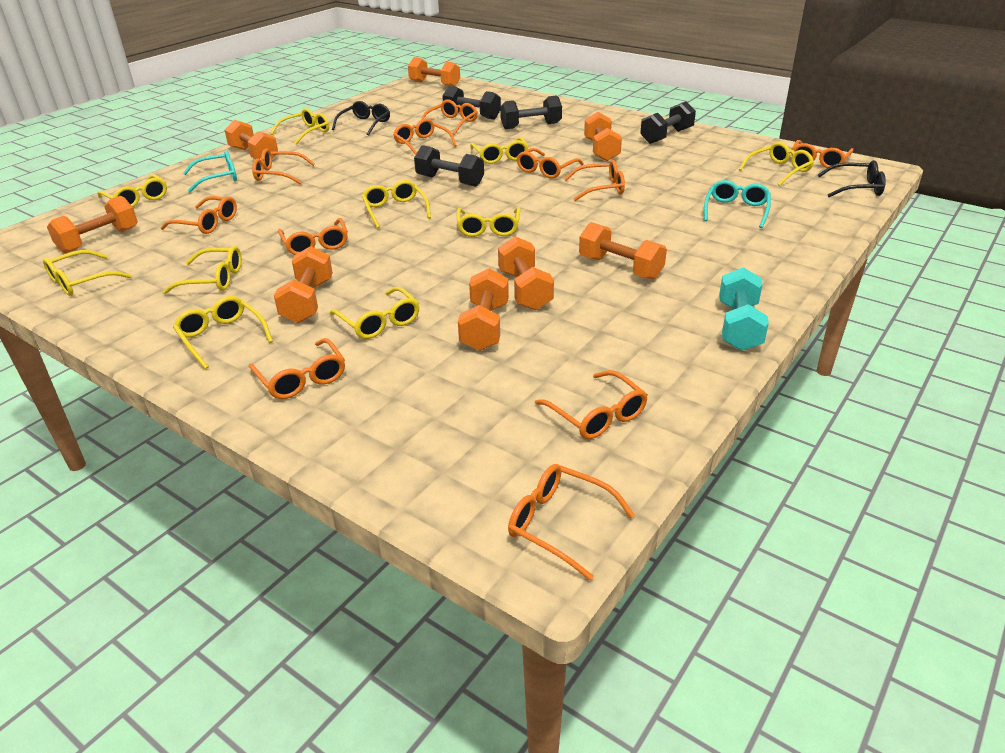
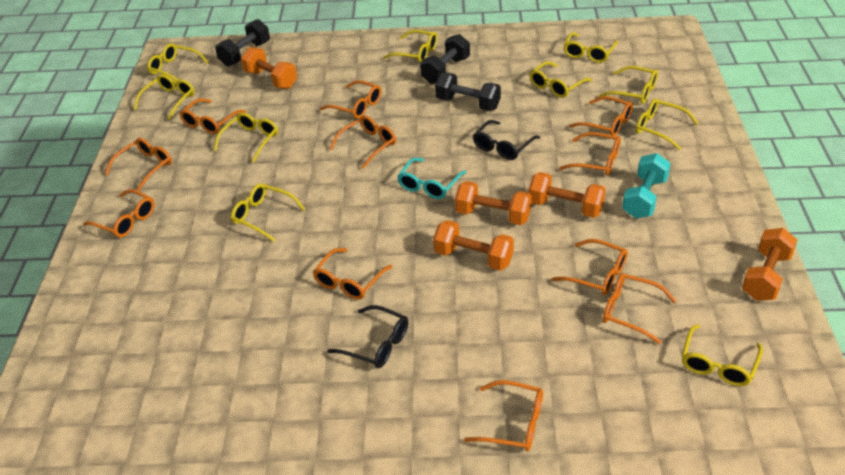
black dumbbell: 4 -> 3
orange dumbbell: 8 -> 5
turquoise glasses: 2 -> 1

